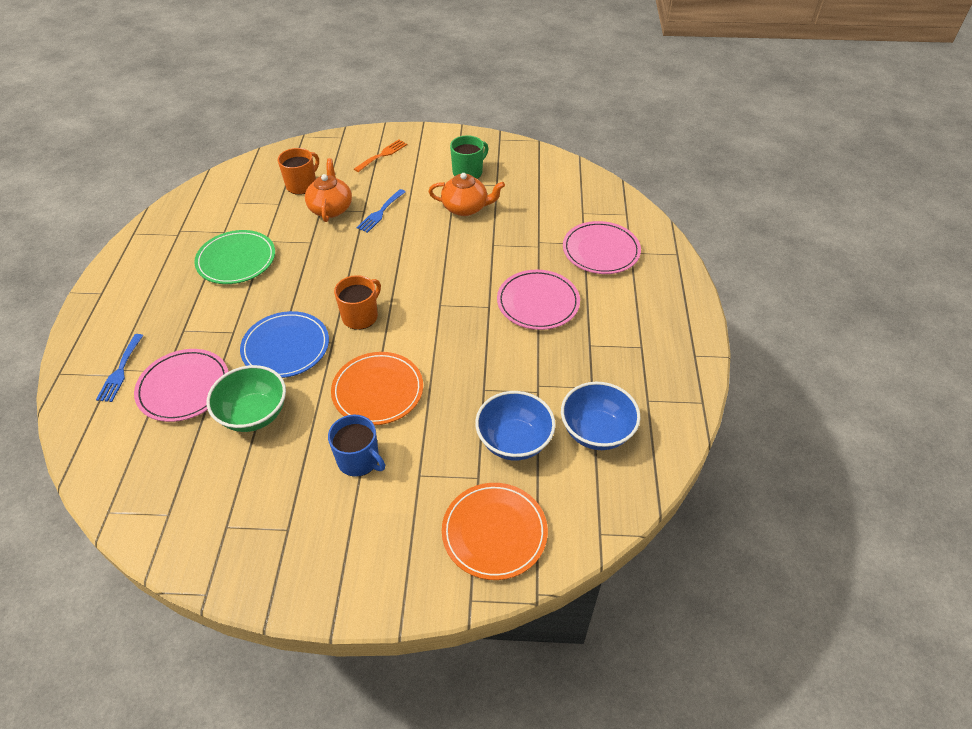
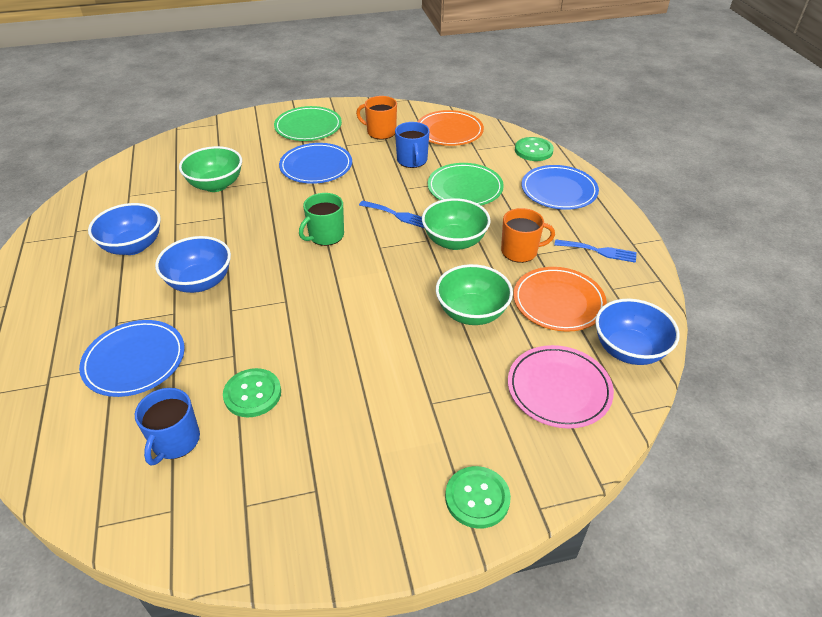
blue bowl: 2 -> 3
blue mug: 1 -> 2
blue plate: 1 -> 3
green bowl: 1 -> 3
green button: 0 -> 3
green plate: 1 -> 2
orange fork: 1 -> 0
orange teapot: 2 -> 0
pink plate: 3 -> 1

